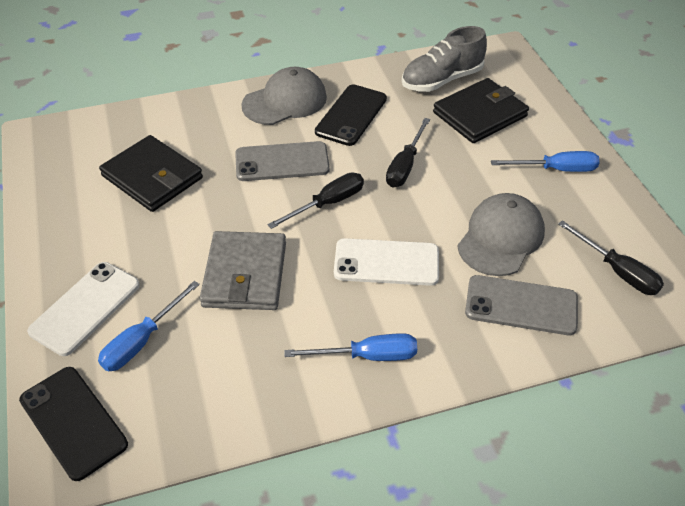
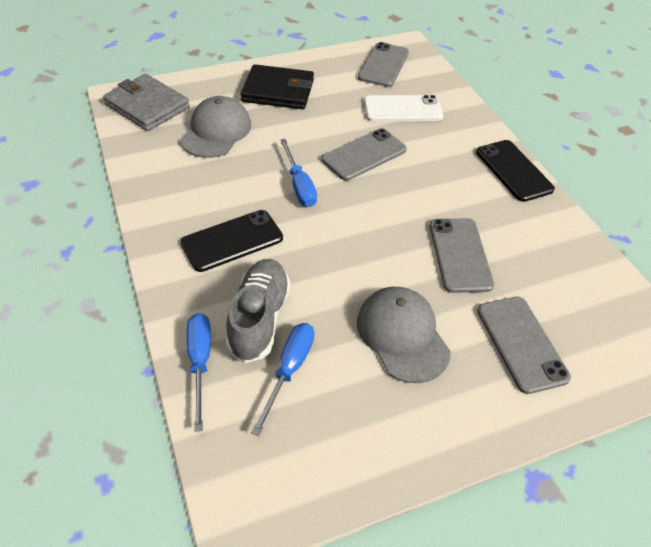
black screwdriver: 3 -> 0
black wallet: 2 -> 1
grey phone: 2 -> 4
white phone: 2 -> 1

